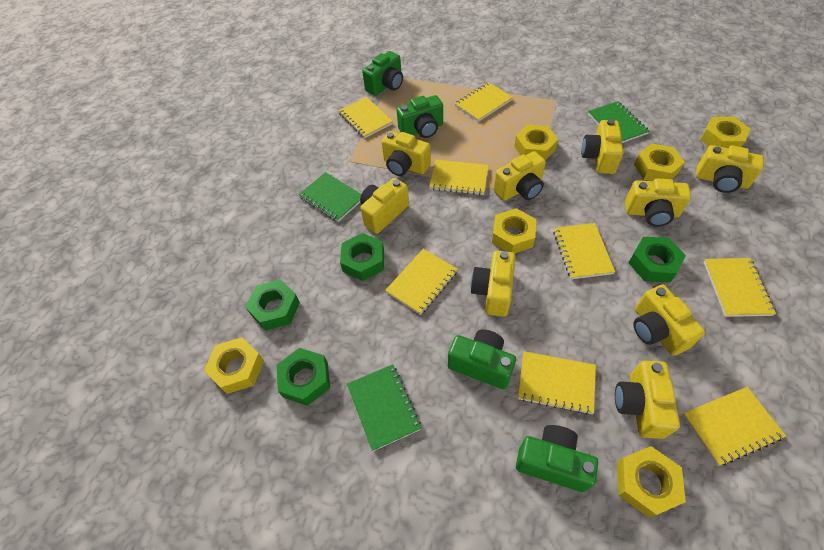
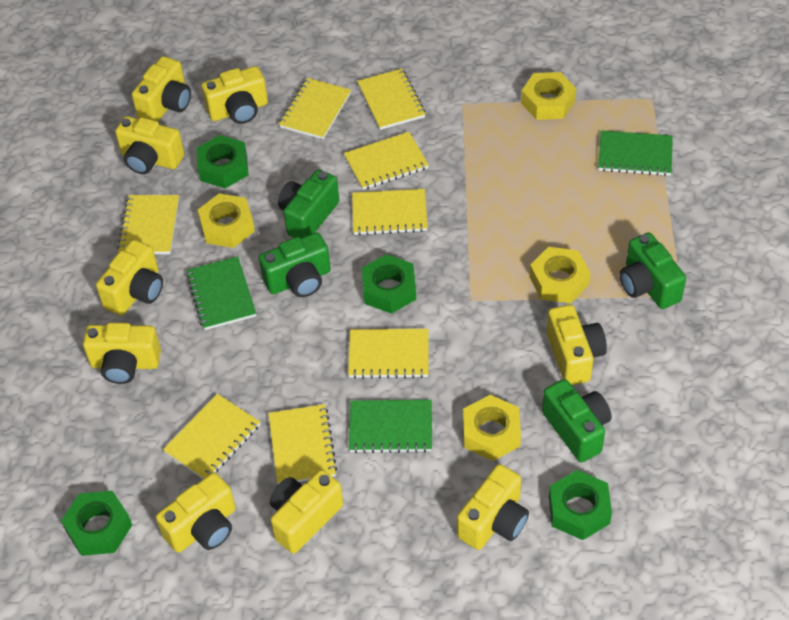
yellow nut: 6 -> 4

